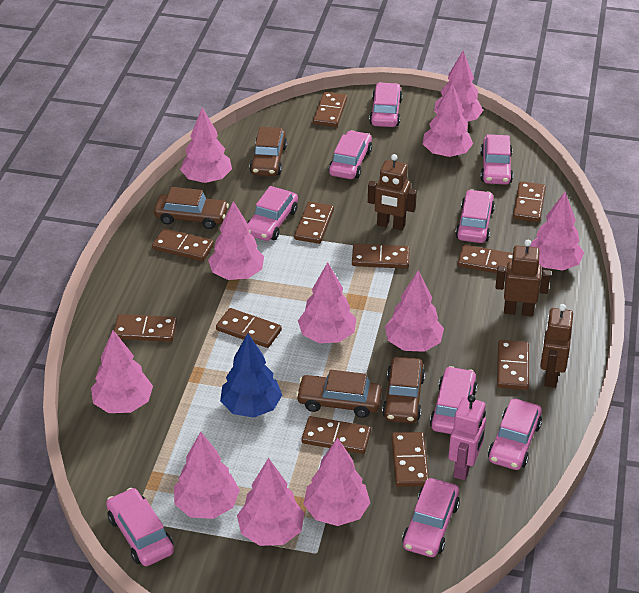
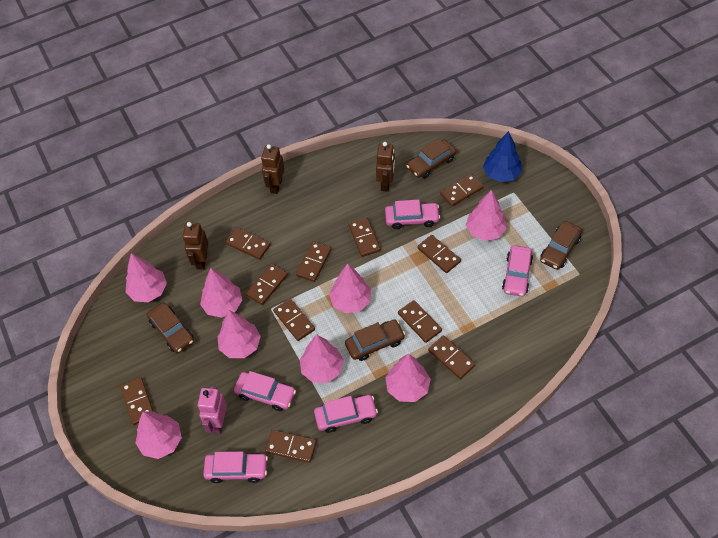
pink car: 9 -> 5
pink tree: 11 -> 8

